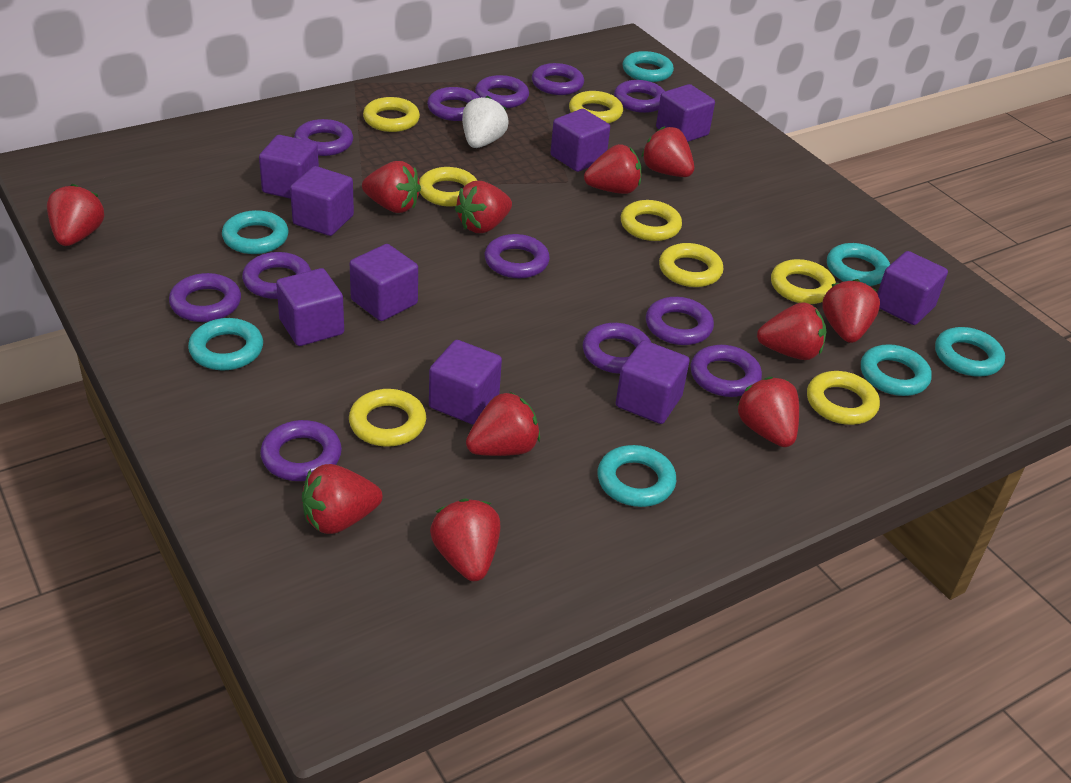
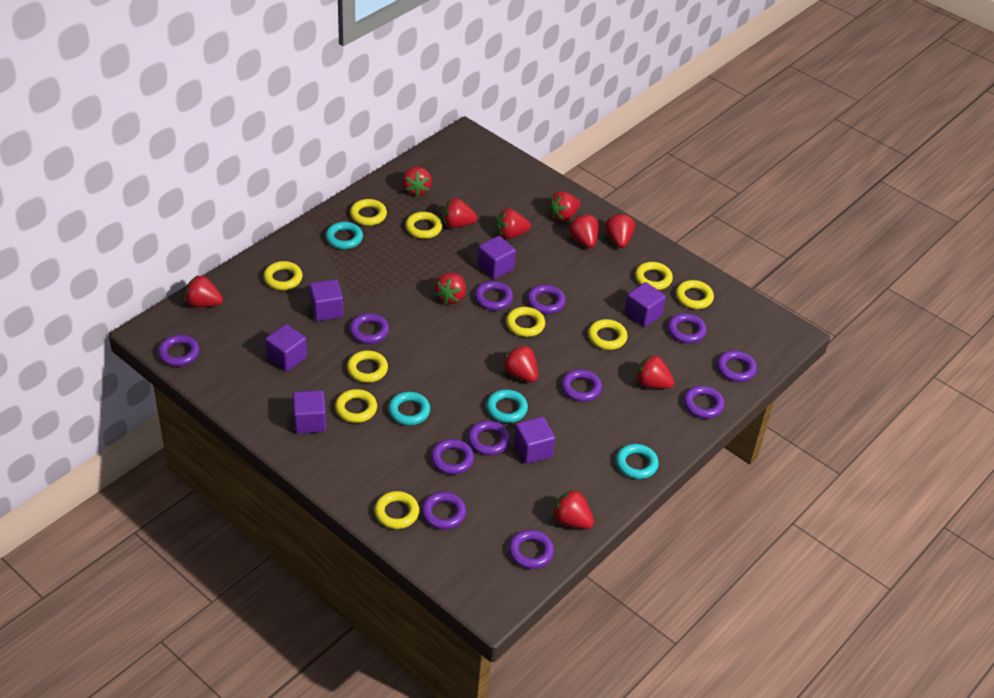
purple cube: 9 -> 6
turquoise ring: 7 -> 4
white strawberry: 1 -> 0
yellow ring: 8 -> 10

